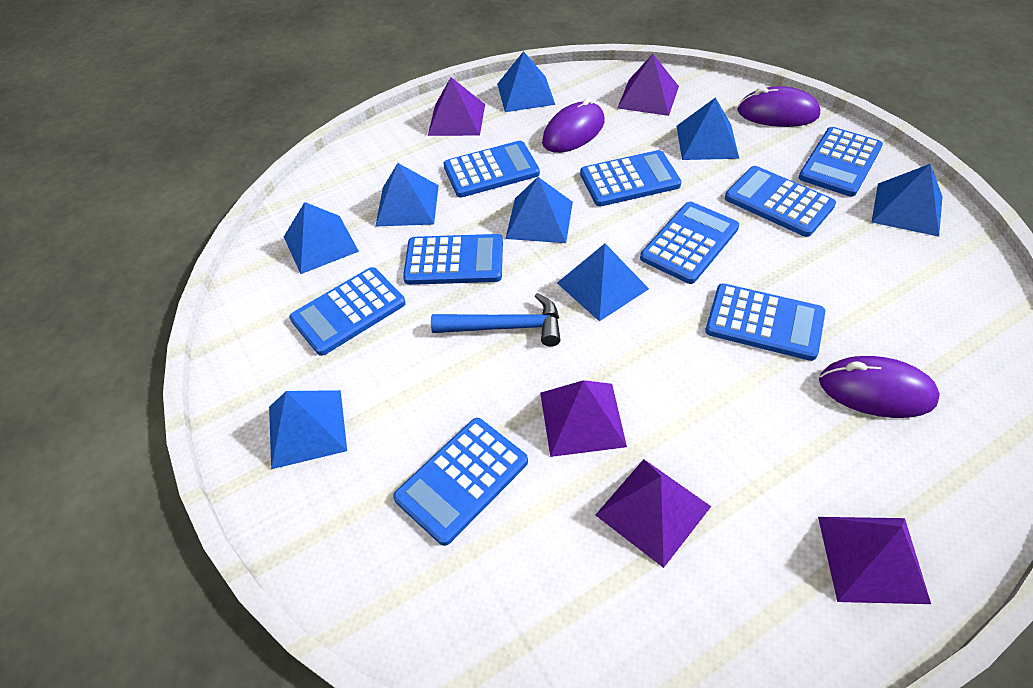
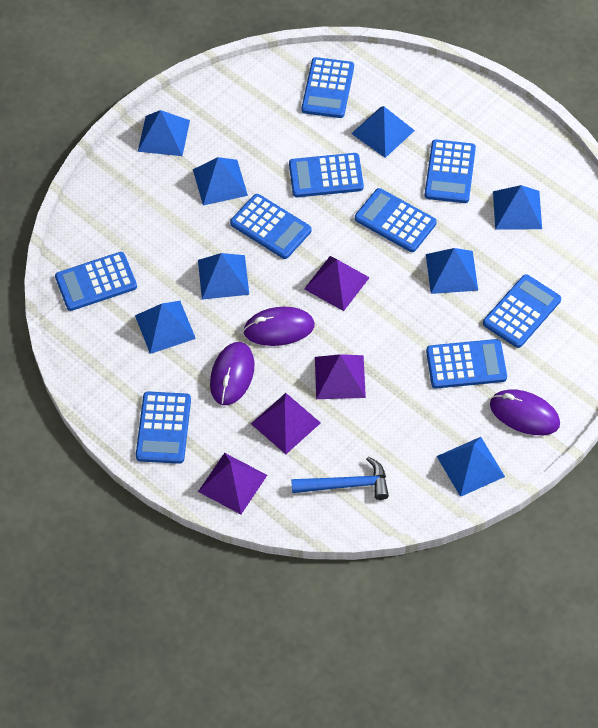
purple pyramid: 5 -> 4

